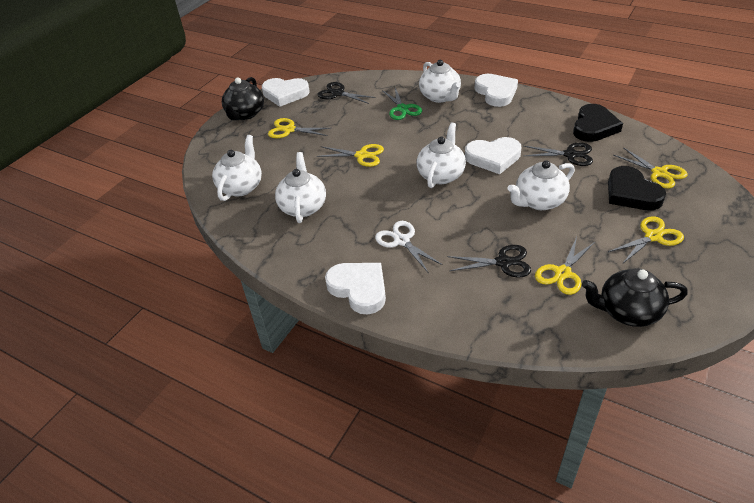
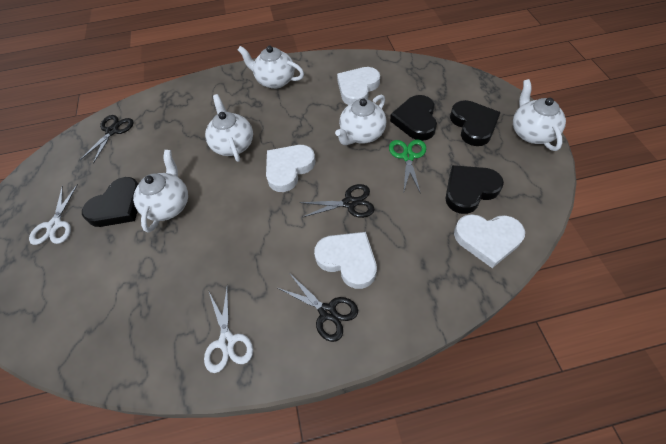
black heart: 2 -> 4
black teapot: 2 -> 0
white scissors: 1 -> 2
yellow scissors: 5 -> 0

